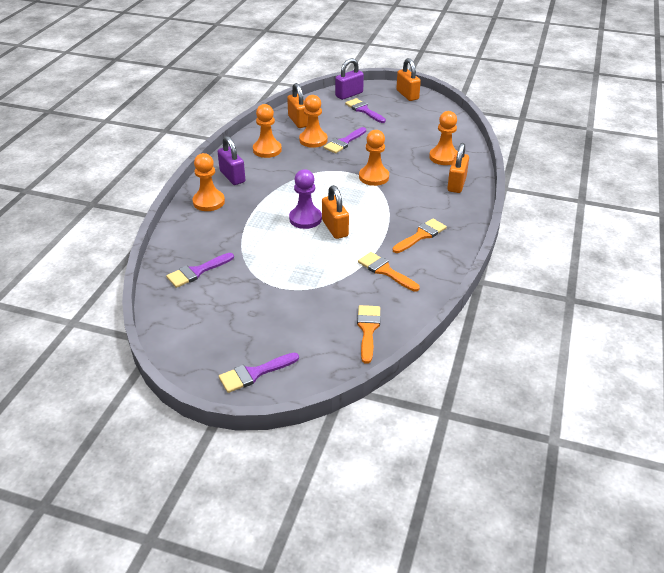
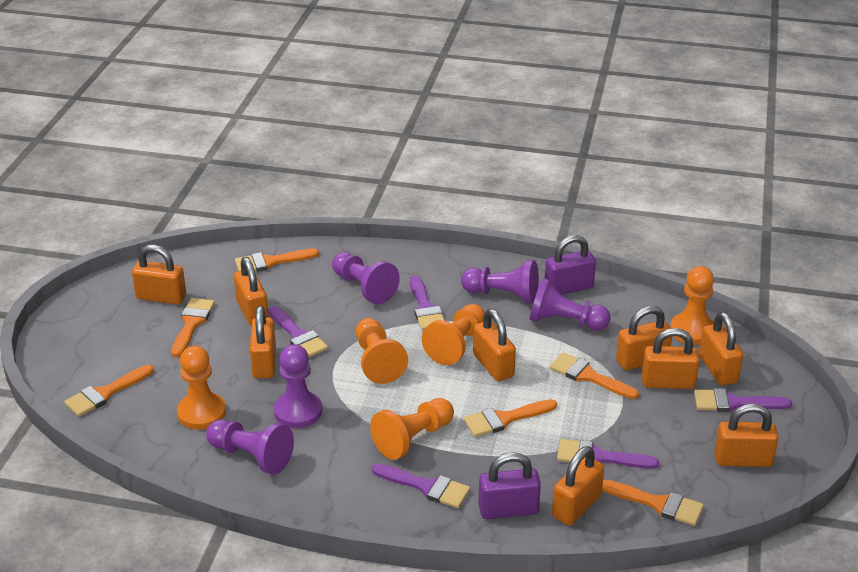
orange brush: 3 -> 6
orange padlock: 4 -> 9
purple brush: 4 -> 5
purple pawn: 1 -> 5

